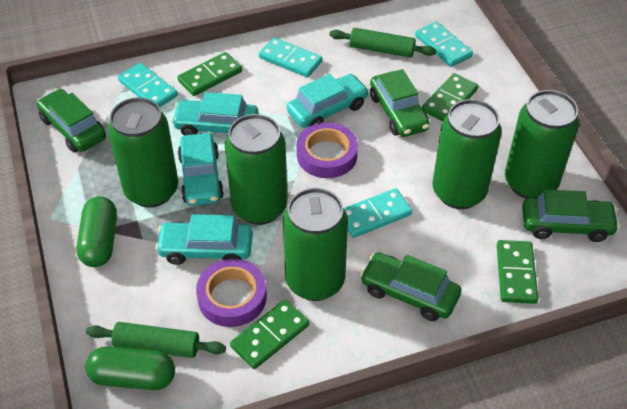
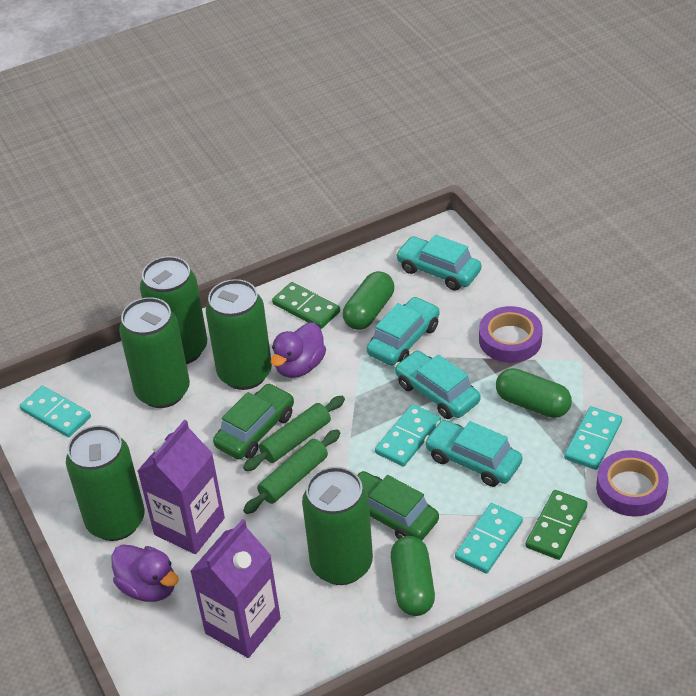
green capsule: 2 -> 3
green car: 4 -> 2
green domino: 4 -> 2
purple carton: 0 -> 2
purple duck: 0 -> 2

